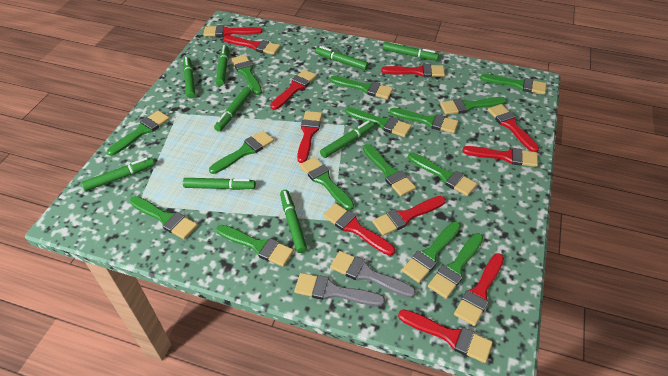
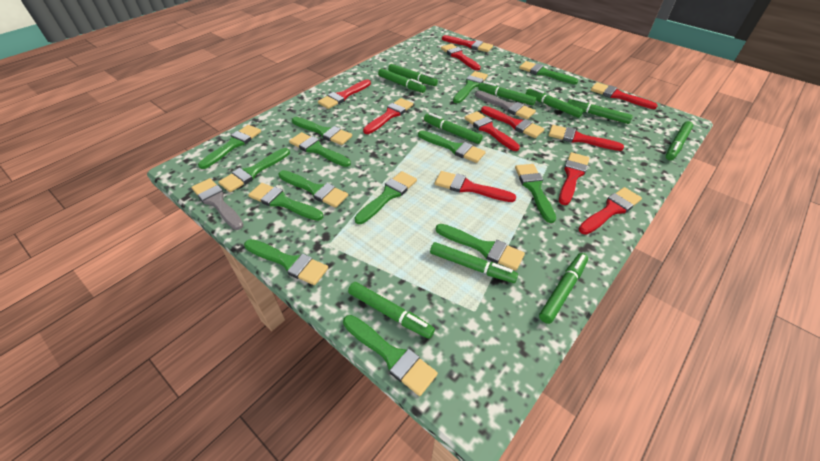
green brush: 15 -> 14
green marker: 9 -> 10

